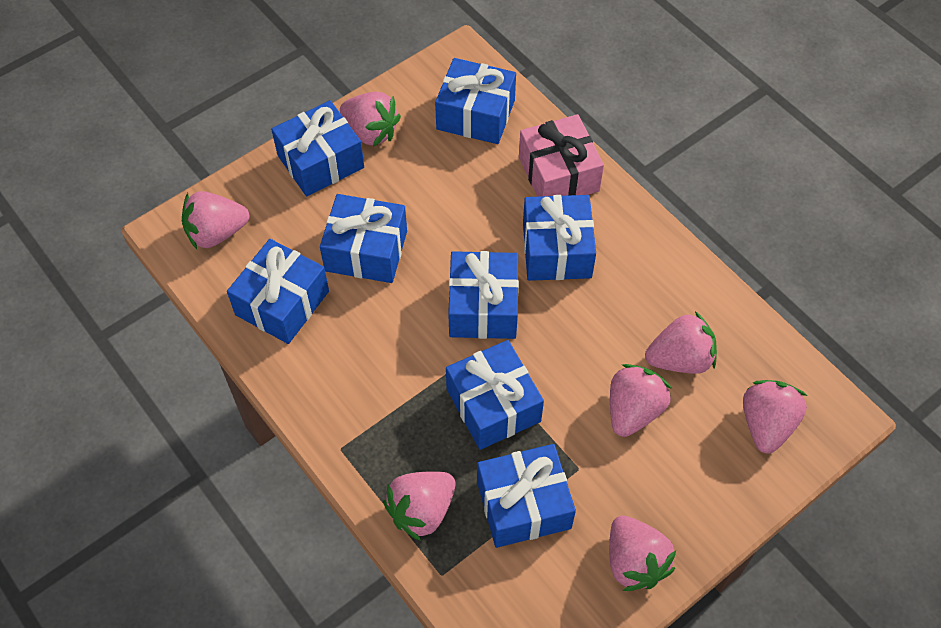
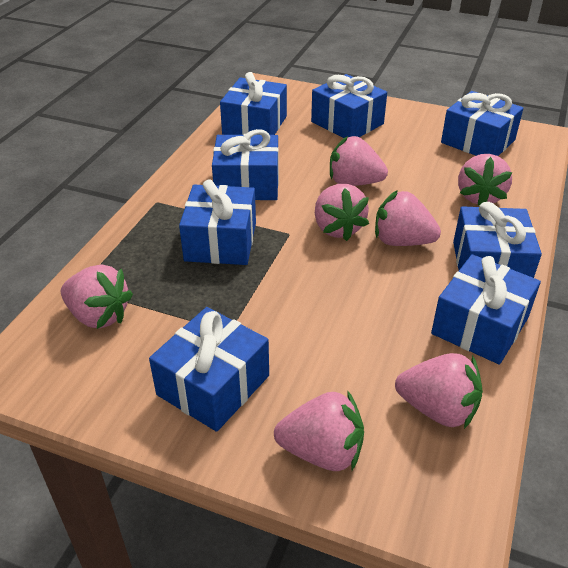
pink gift: 1 -> 0

